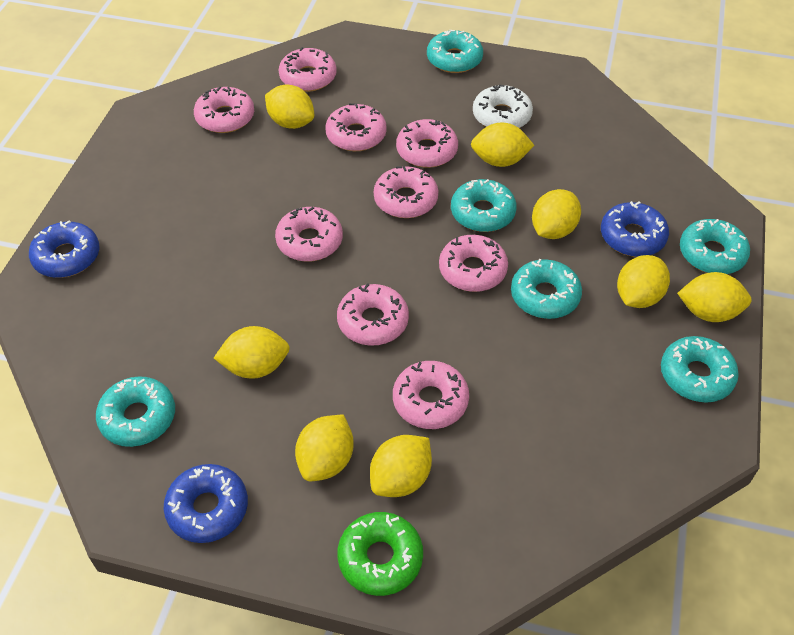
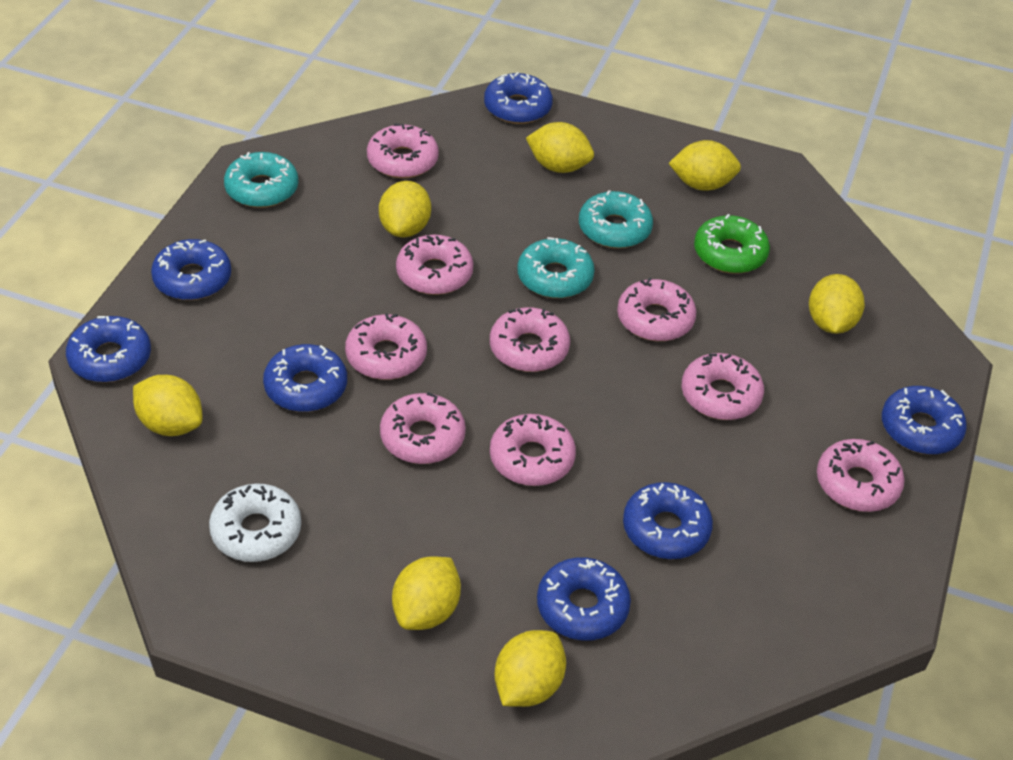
blue donut: 3 -> 7
turquoise donut: 6 -> 3
yellow lemon: 8 -> 7

